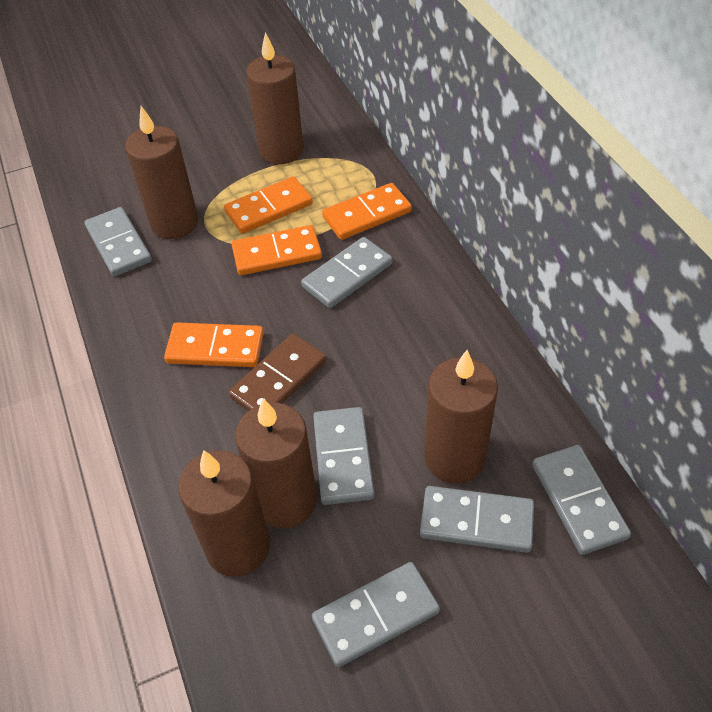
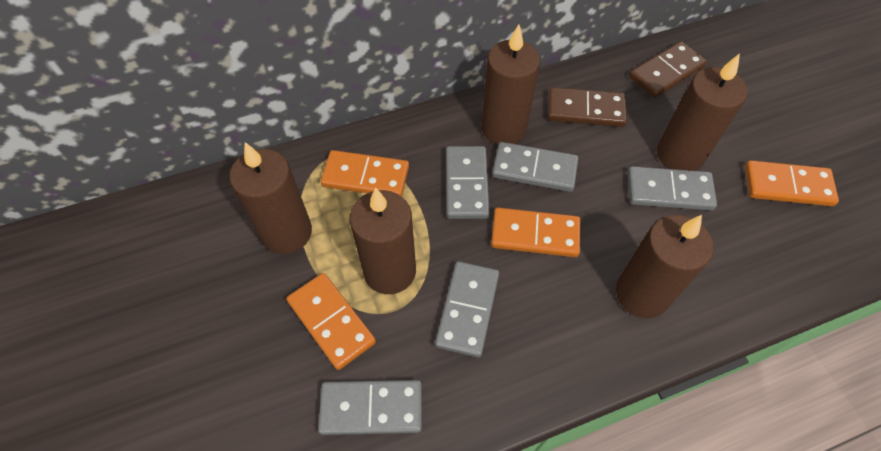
brown domino: 1 -> 2
grey domino: 6 -> 5

